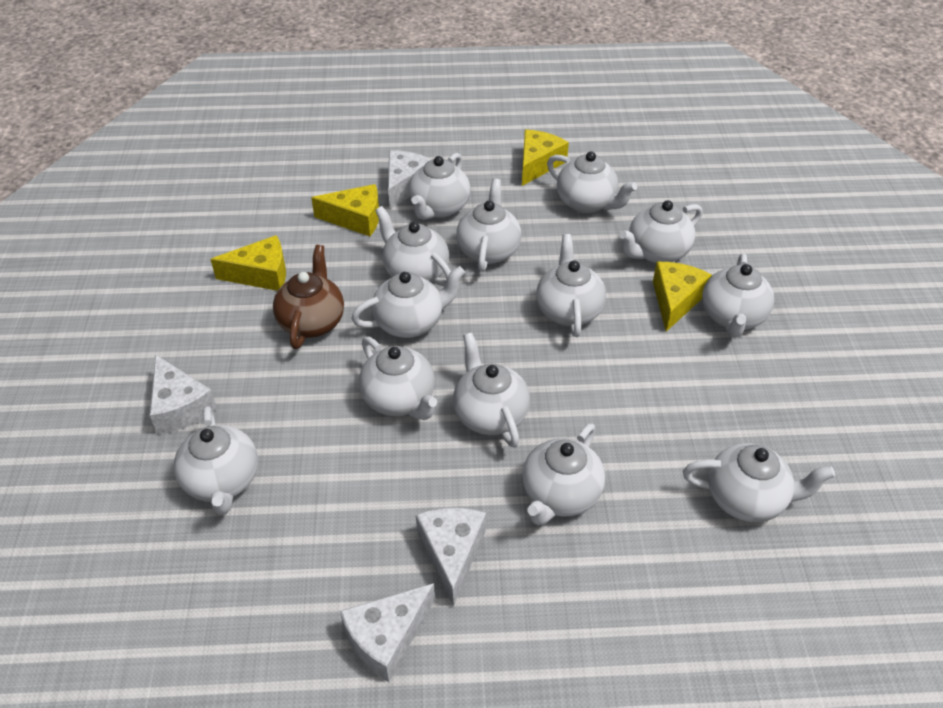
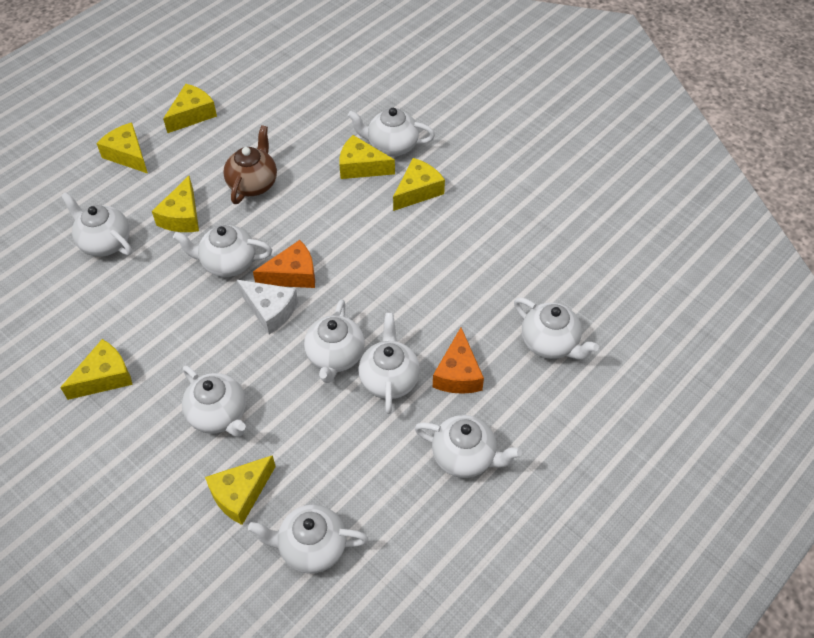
orange cheese: 0 -> 2
white cheese: 4 -> 1
white teapot: 13 -> 9
yellow cheese: 4 -> 7

